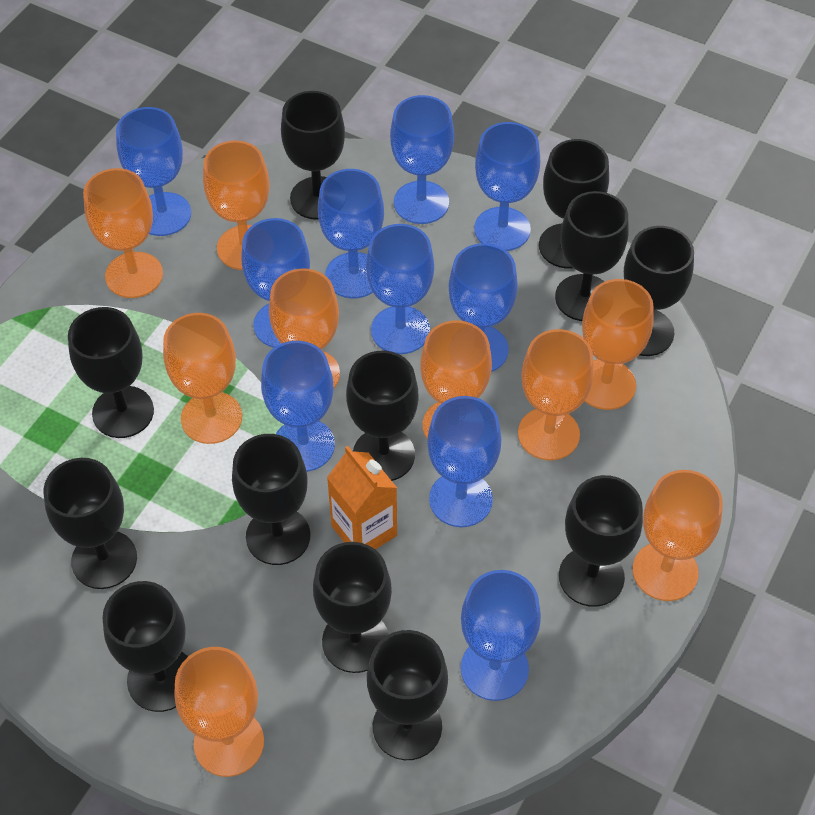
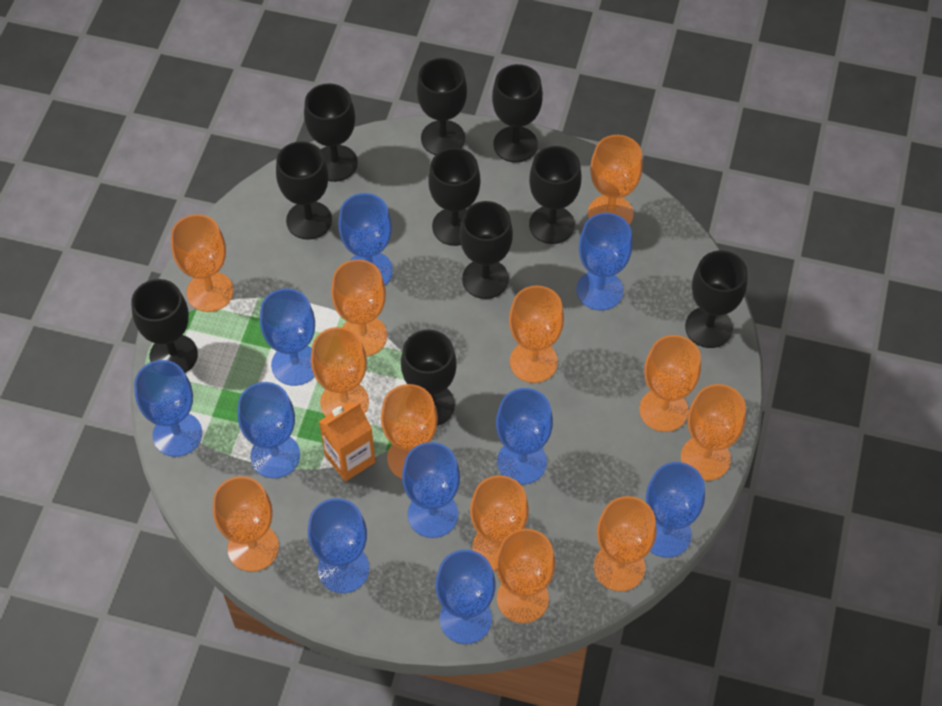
black goblet: 12 -> 10
orange goblet: 9 -> 12

